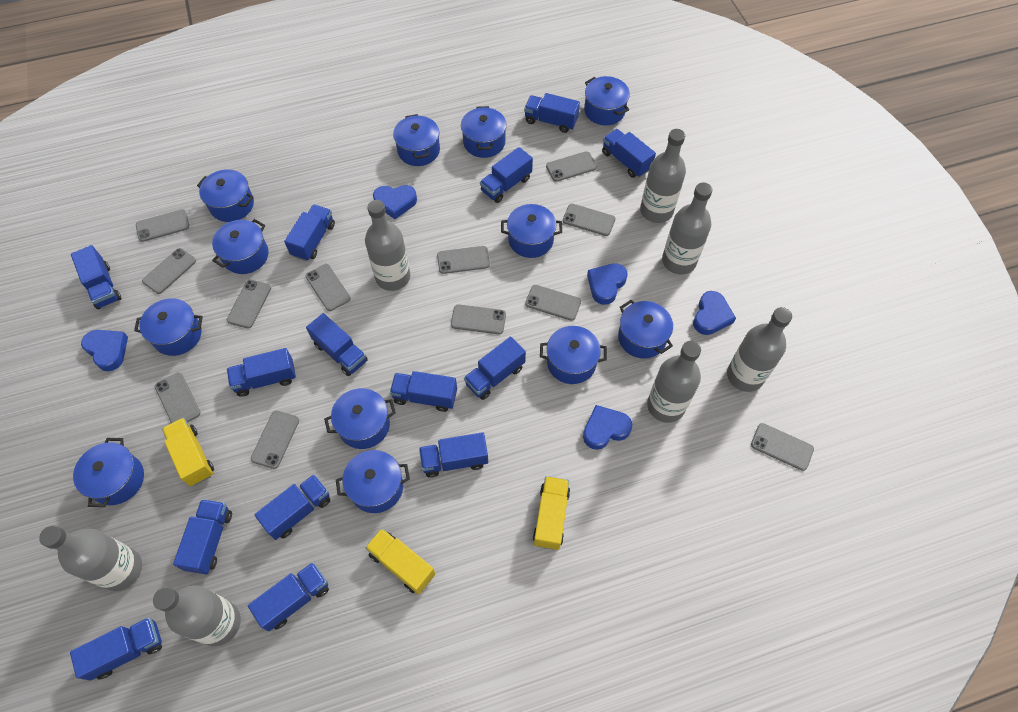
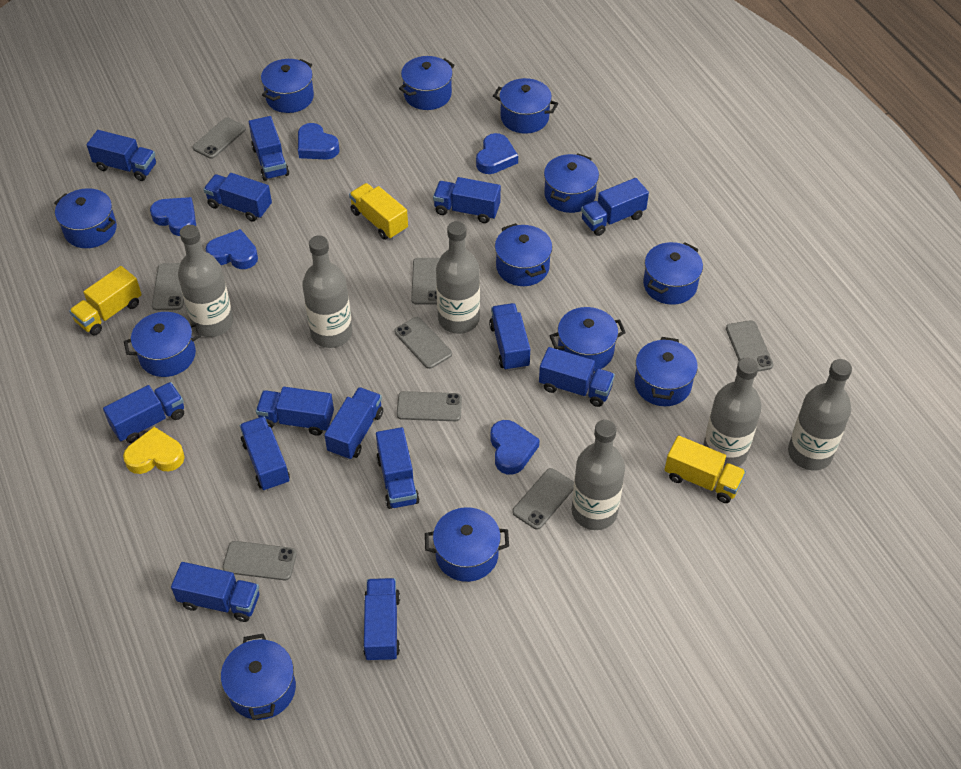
grey bottle: 7 -> 6
grey phone: 12 -> 8
yellow heart: 0 -> 1

